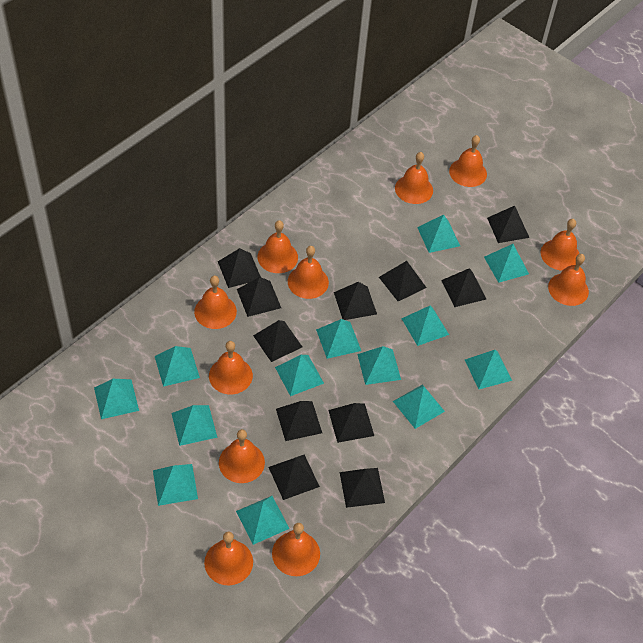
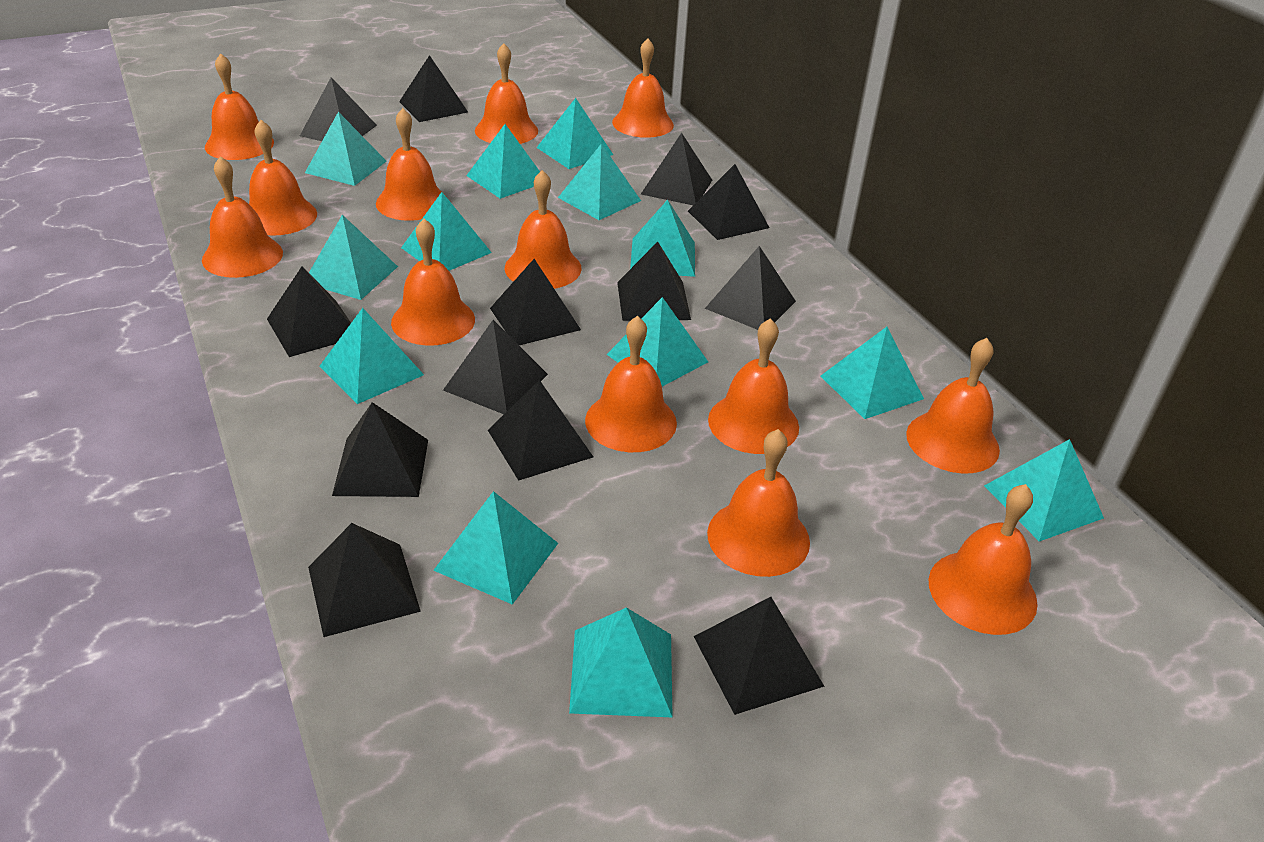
black pyramid: 11 -> 13
orange bell: 11 -> 13

